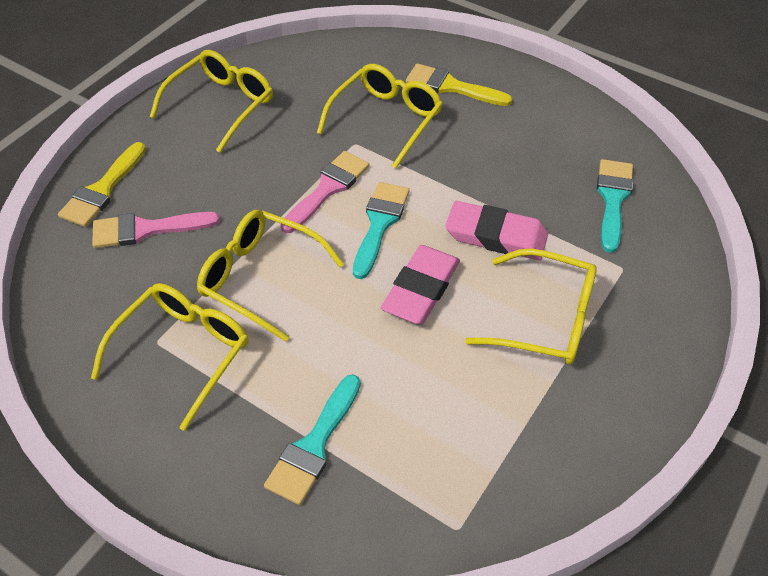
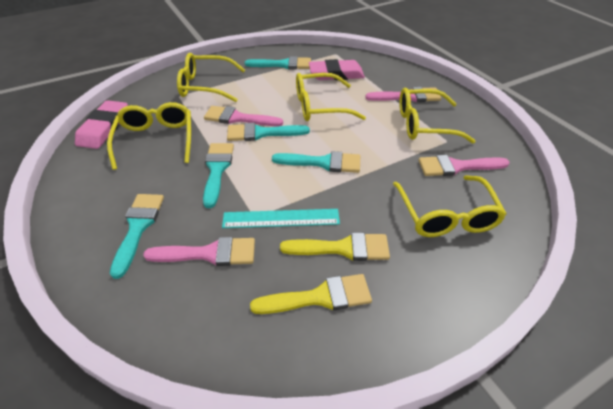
pink brush: 2 -> 4
turquoise brush: 3 -> 5
turquoise ruler: 0 -> 1

